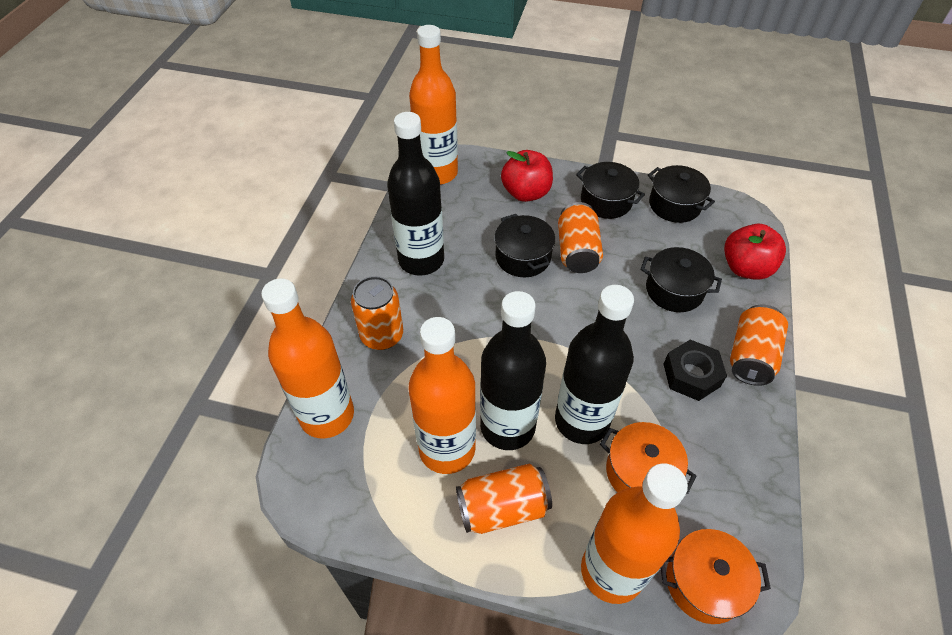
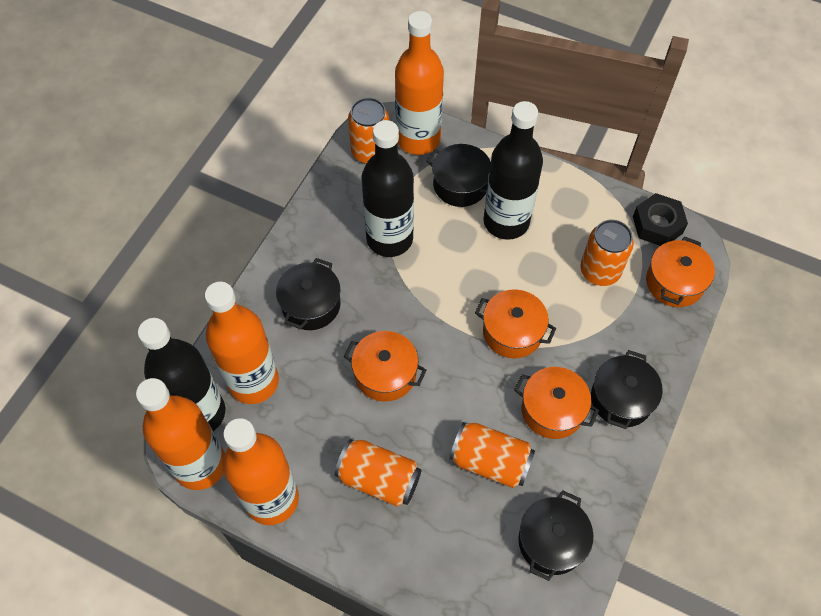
orange pot: 2 -> 4
red apple: 2 -> 0

